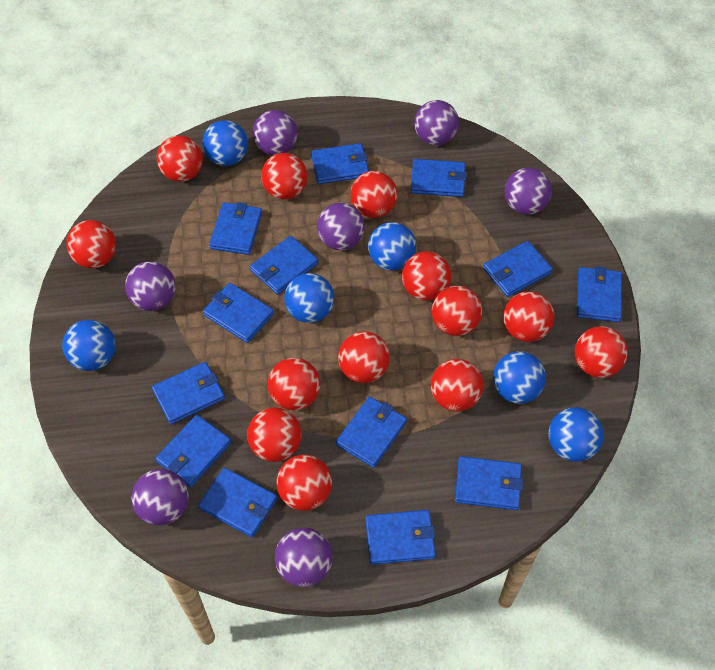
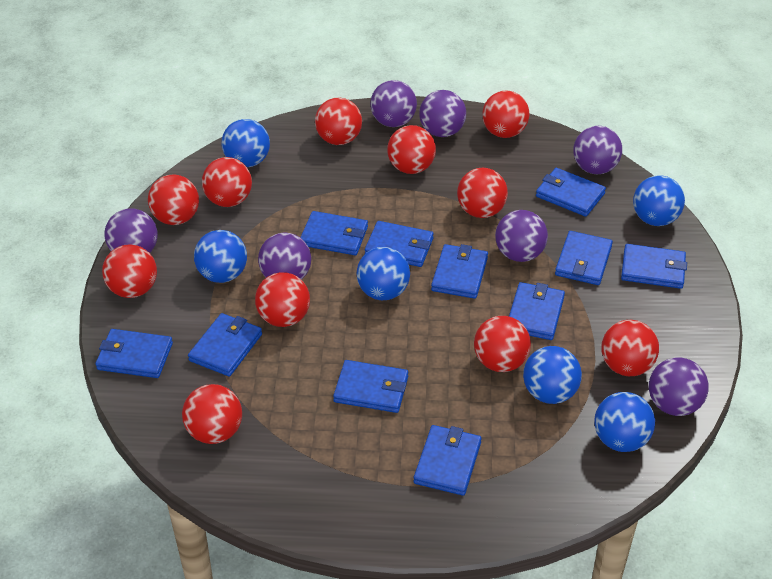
blue wallet: 13 -> 11
red ball: 13 -> 11

